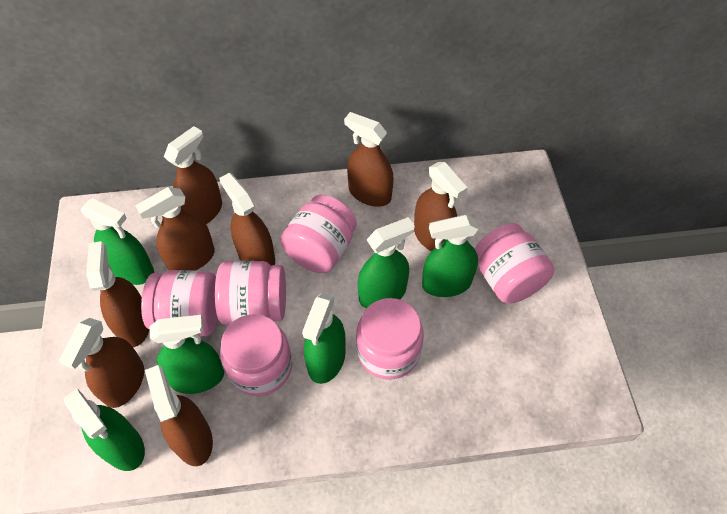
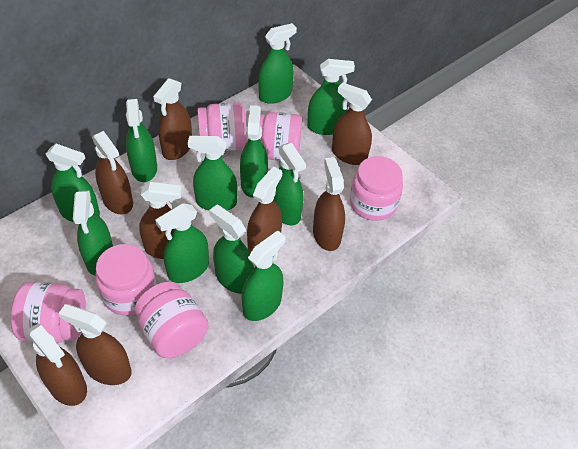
green spray bottle: 6 -> 11

